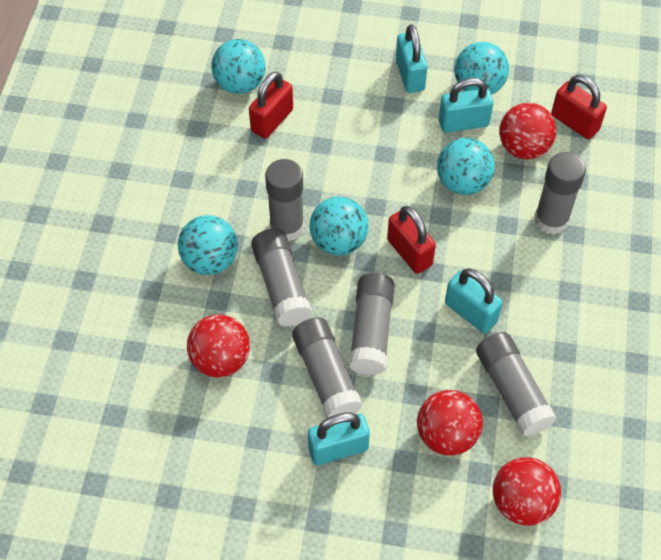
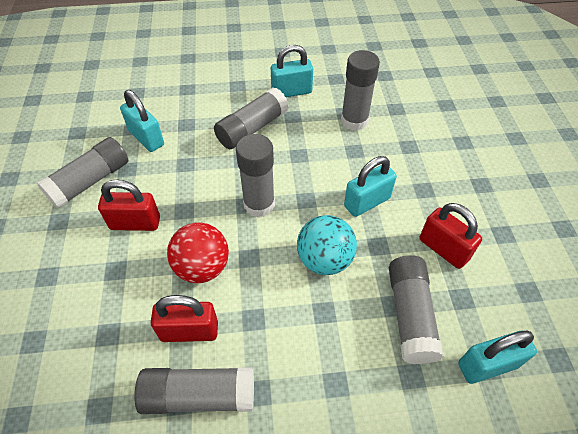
red ball: 4 -> 1
turquoise ball: 5 -> 1

